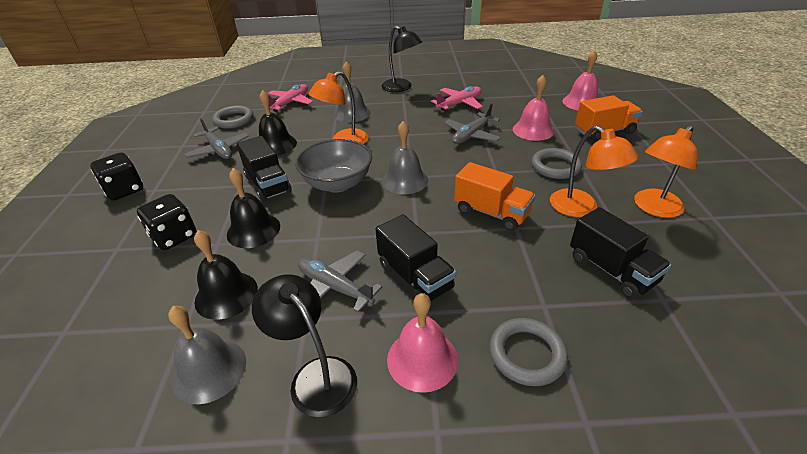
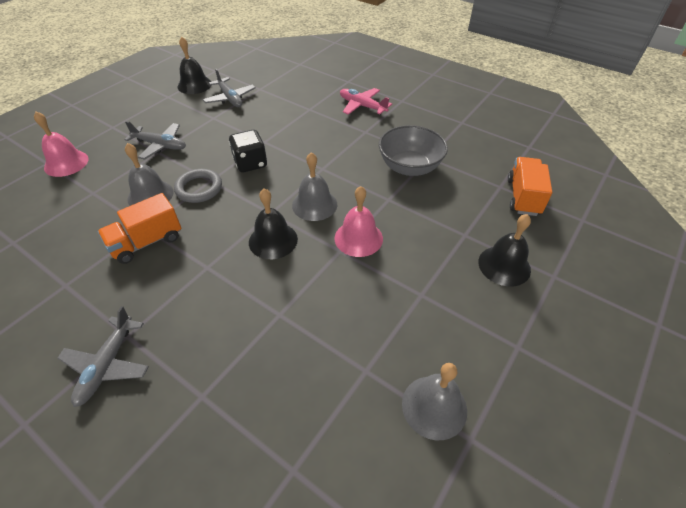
black dice: 2 -> 1
black lamp: 2 -> 0
black truck: 3 -> 0
grey ring: 3 -> 1
orange lamp: 3 -> 0
pink bell: 3 -> 2
pink plane: 2 -> 1

